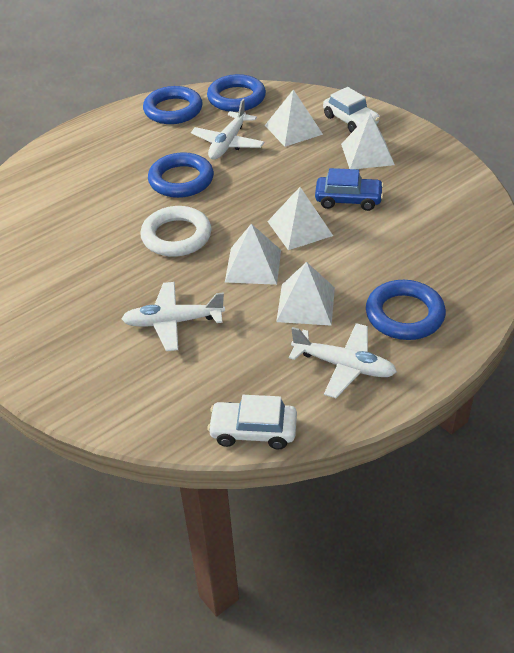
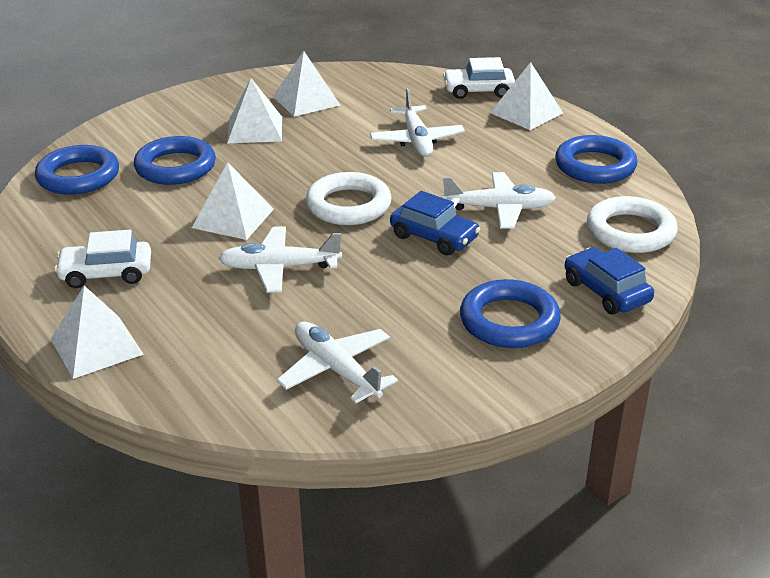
blue car: 1 -> 2
white plane: 3 -> 4
white ring: 1 -> 2

